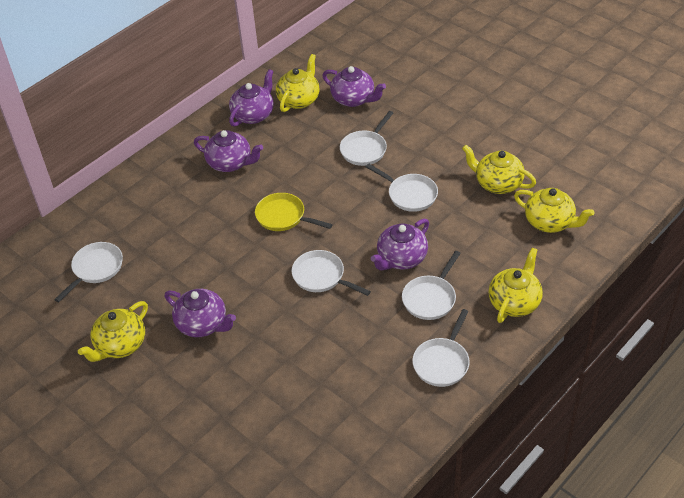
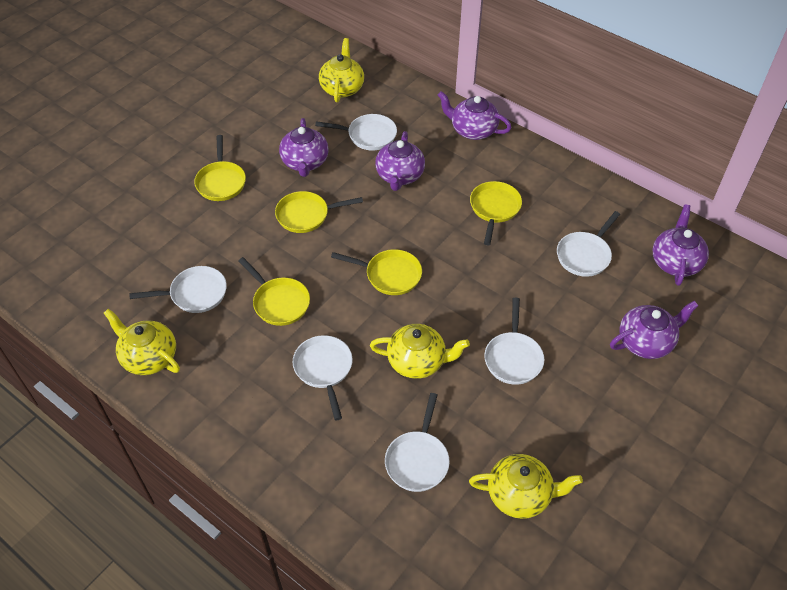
yellow pan: 1 -> 5
yellow teapot: 5 -> 4

